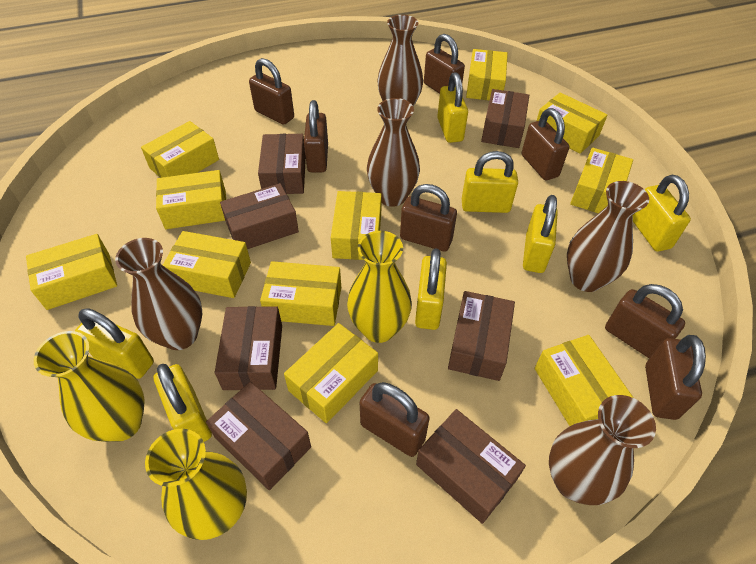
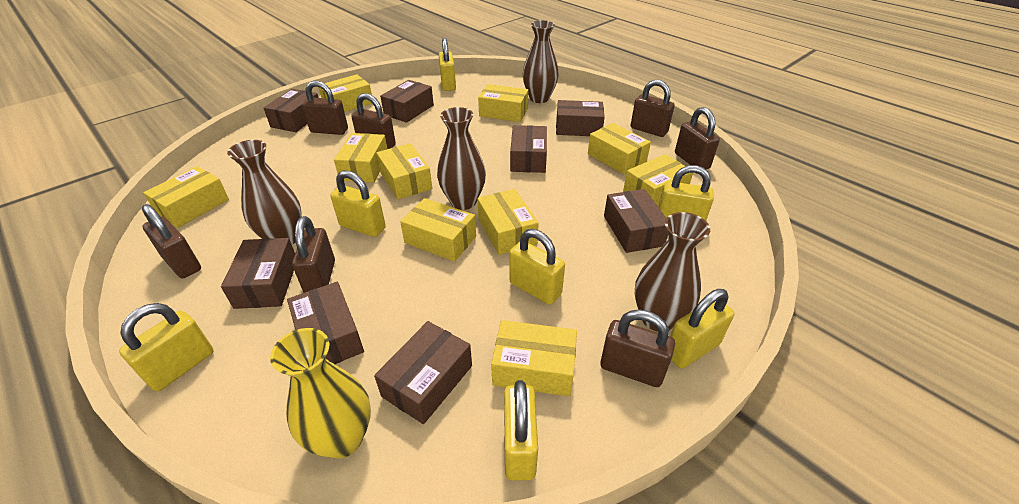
brown box: 7 -> 8
brown padlock: 8 -> 7
brown vase: 5 -> 4
yellow box: 11 -> 10
yellow vase: 3 -> 1

